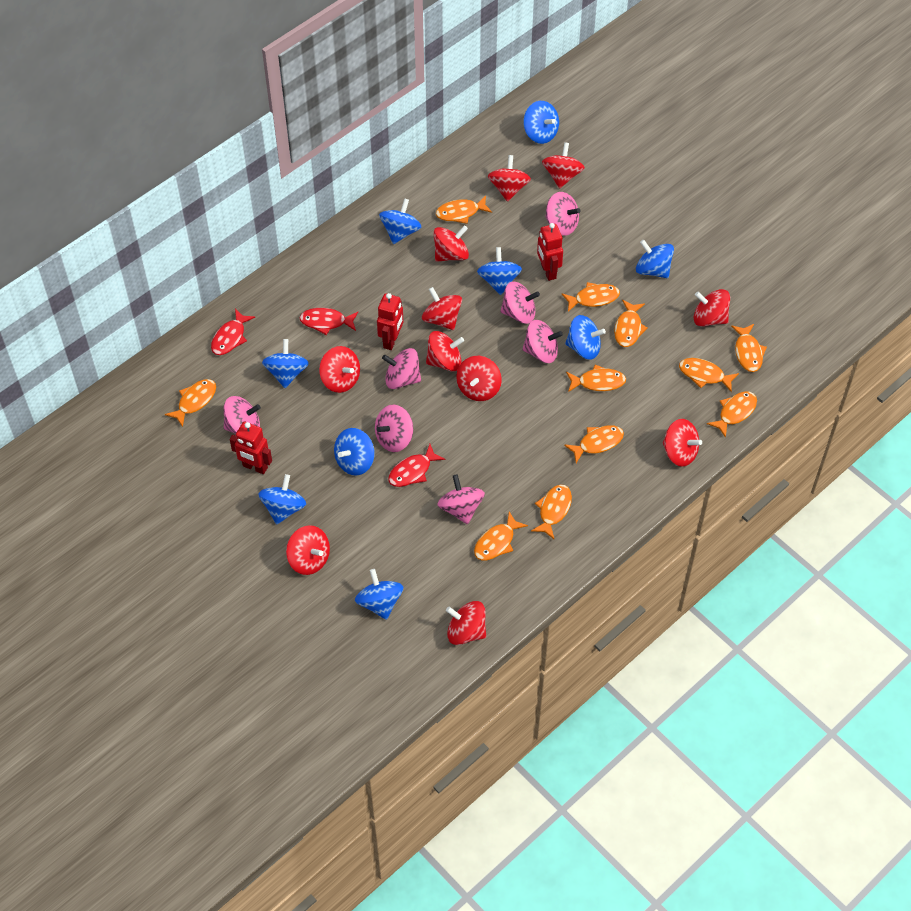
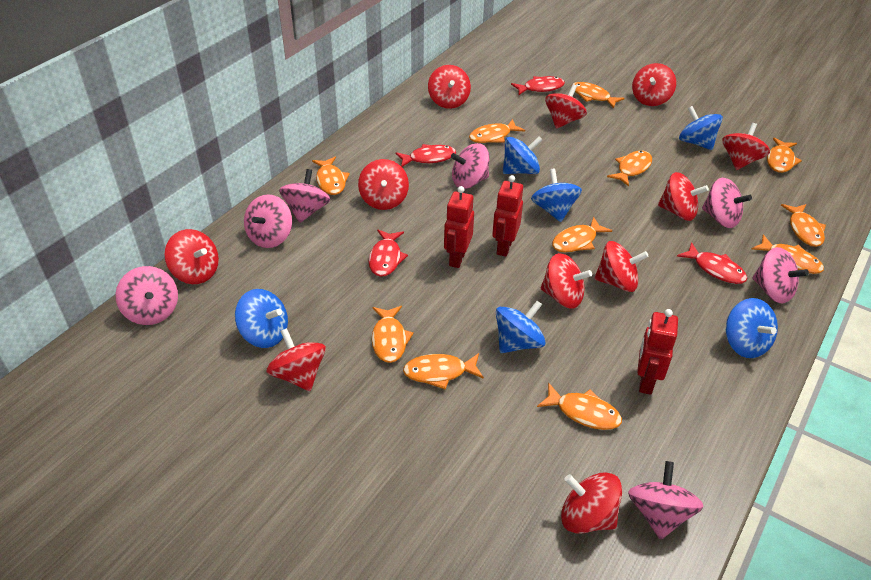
blue spinning top: 9 -> 6
red fish: 3 -> 4

